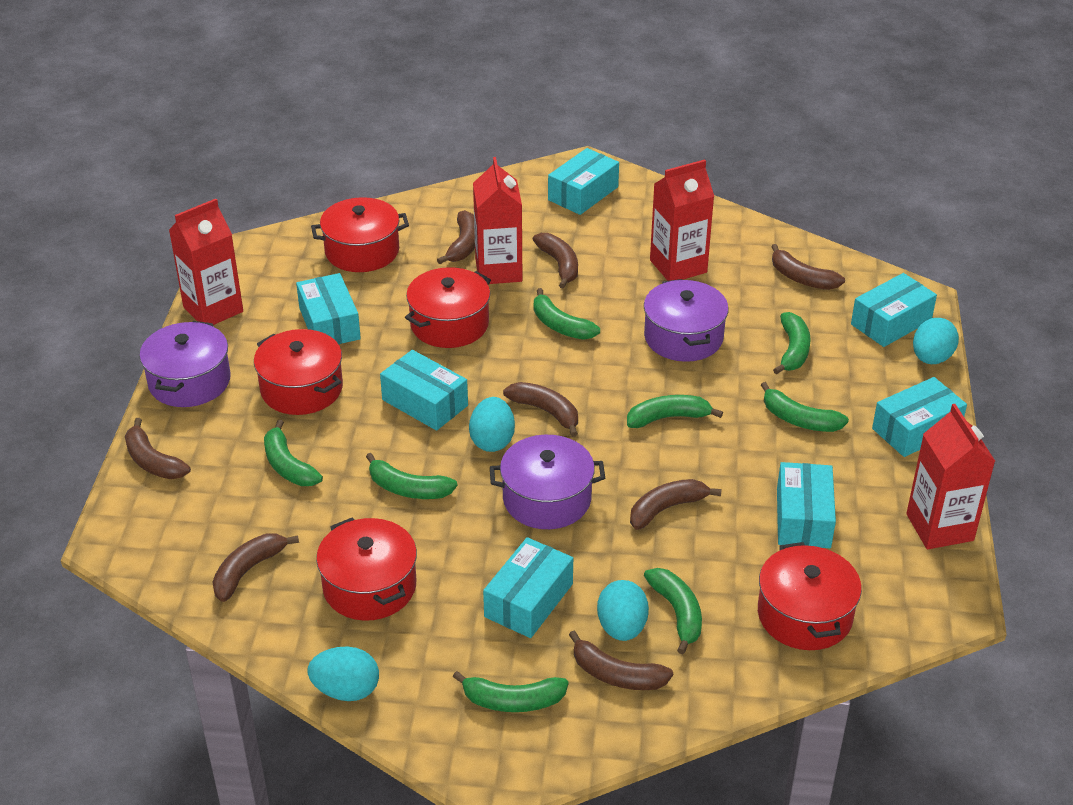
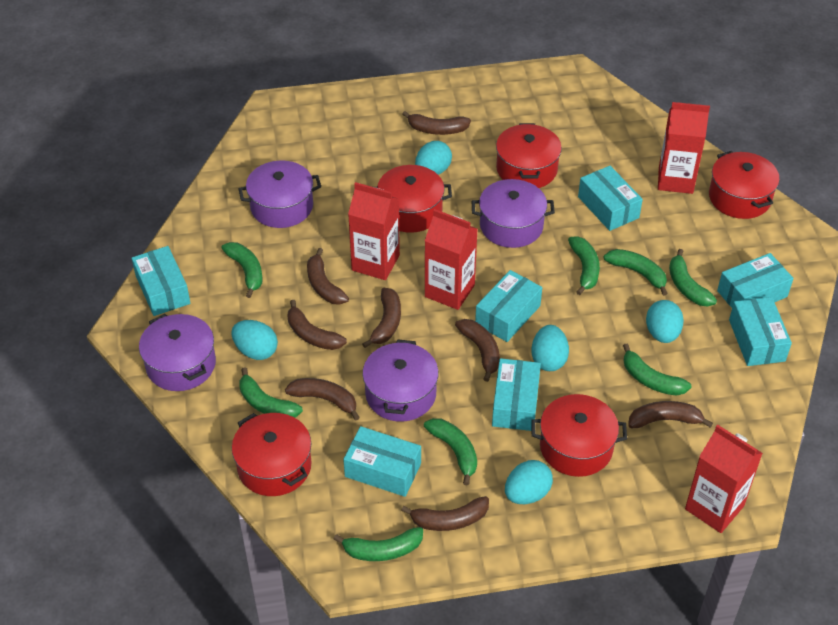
purple pot: 3 -> 4
turquoise egg: 4 -> 5

